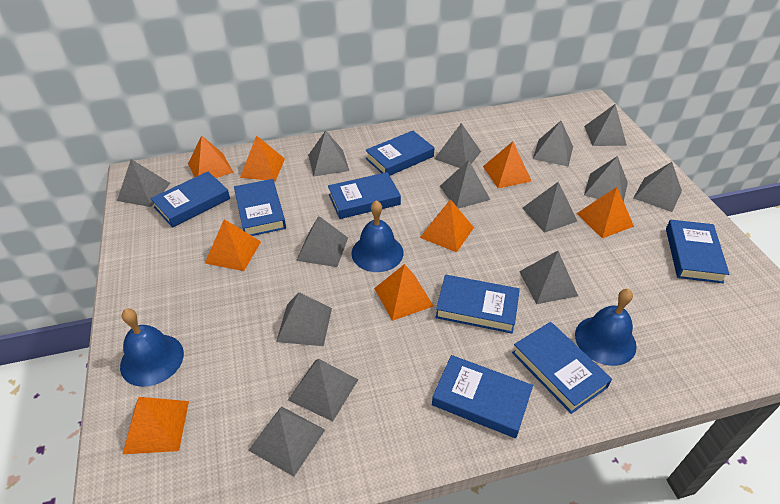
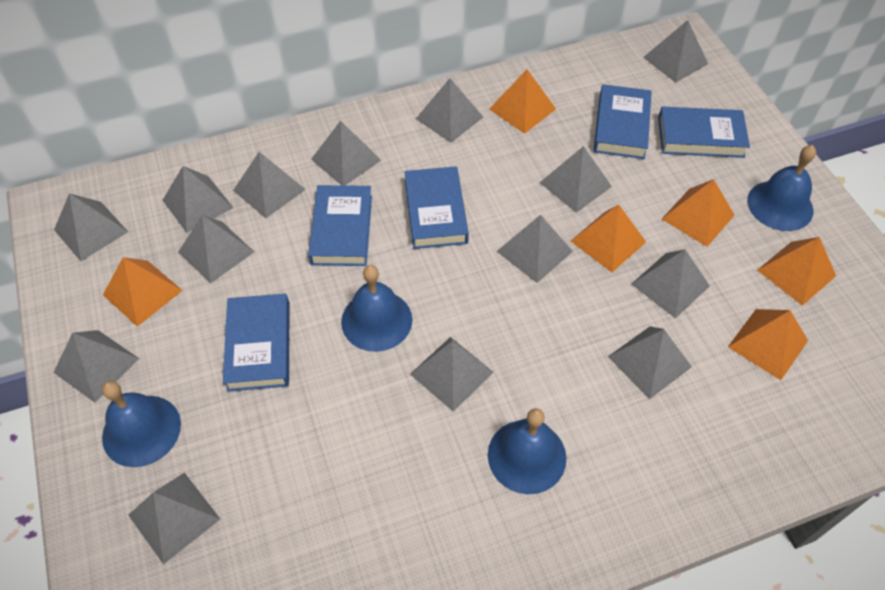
blue bell: 3 -> 4
blue book: 8 -> 5
orange pyramid: 8 -> 6

